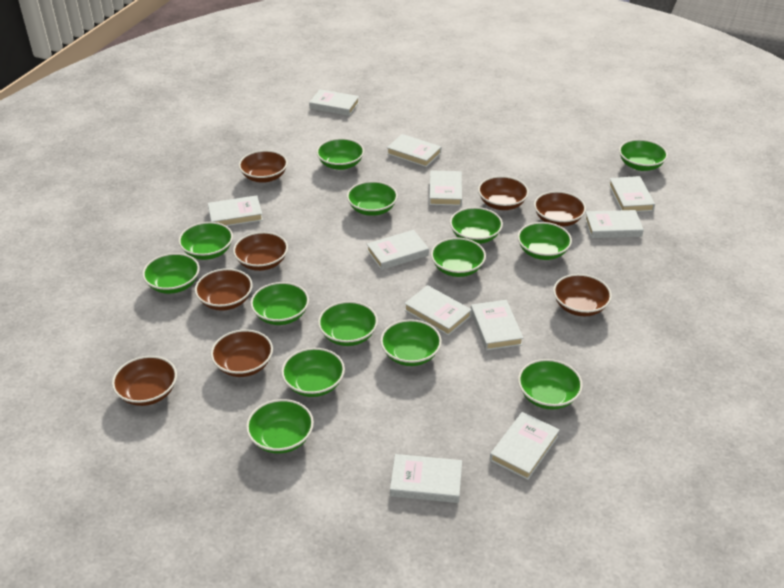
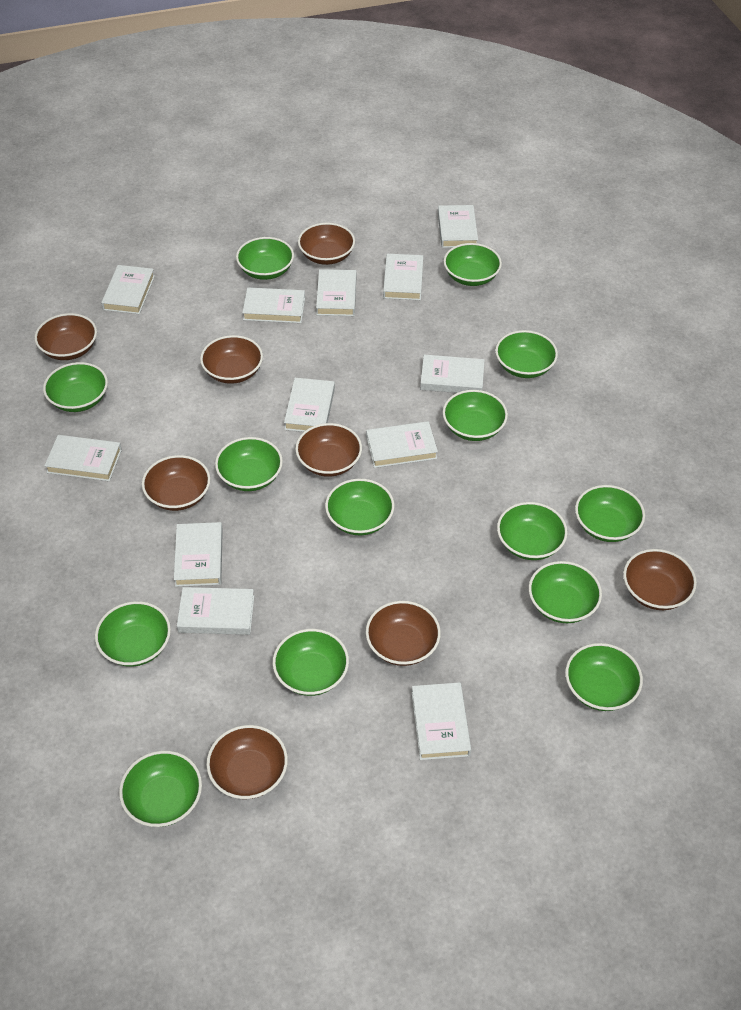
white book: 11 -> 12

